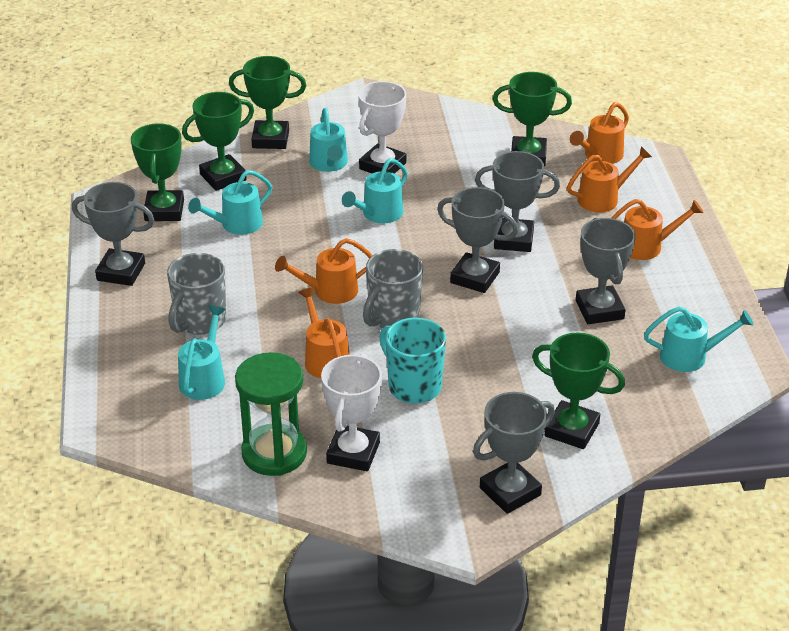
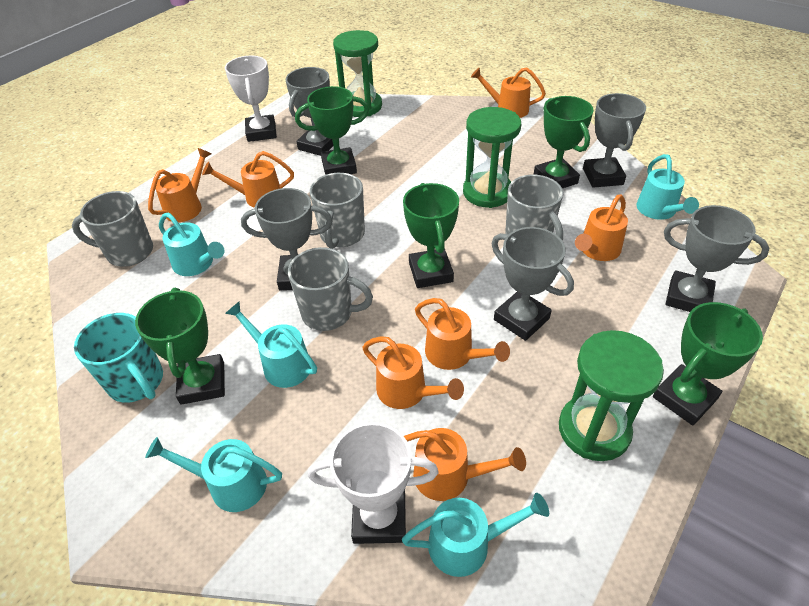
green hourglass: 1 -> 3
grey mug: 2 -> 4
orange watering can: 5 -> 7

